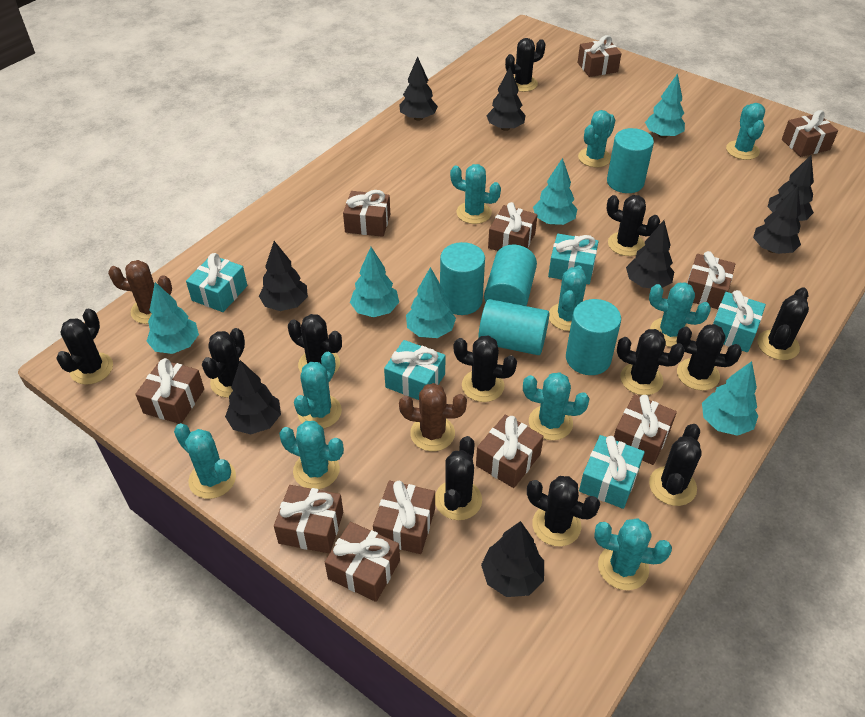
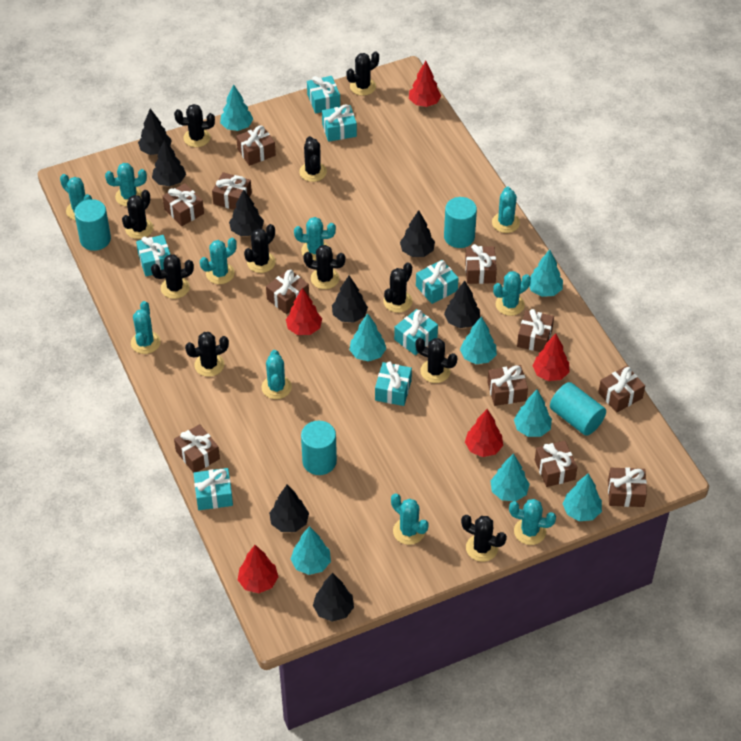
black cactus: 12 -> 11
brown cactus: 2 -> 0
red tree: 0 -> 5
turquoise cylinder: 5 -> 4
turquoise gift: 5 -> 7
turquoise tree: 6 -> 8

